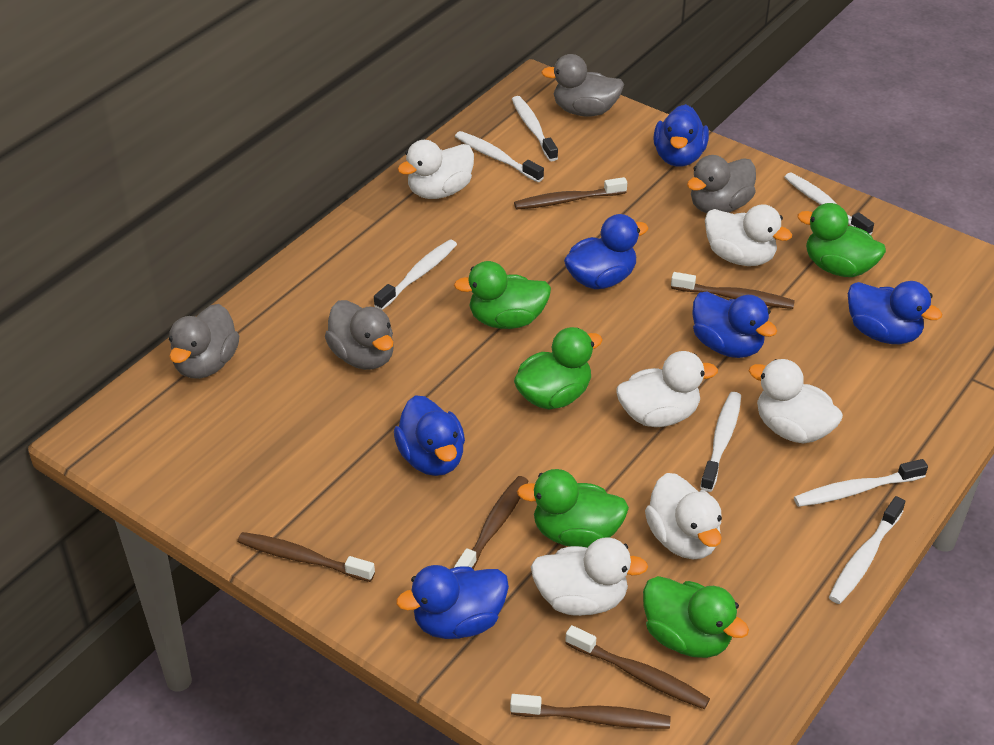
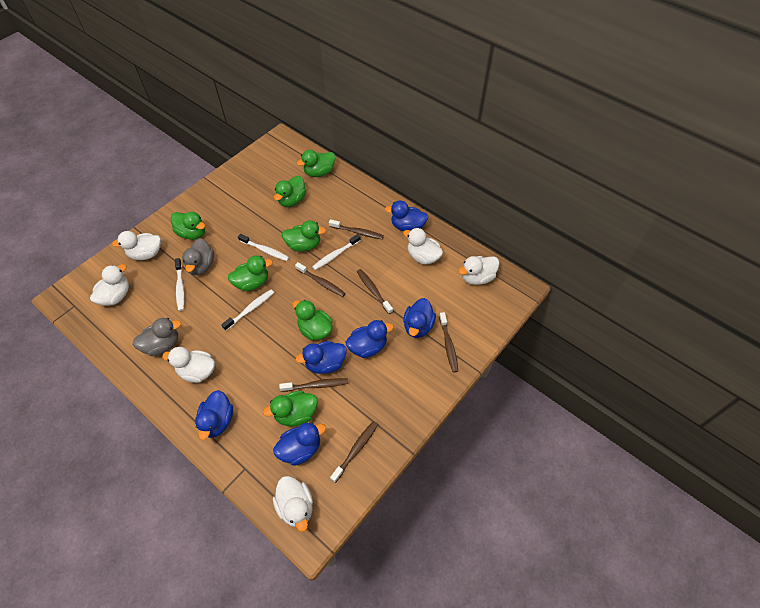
green duck: 5 -> 7
grey duck: 4 -> 2
white toothbrush: 7 -> 4

